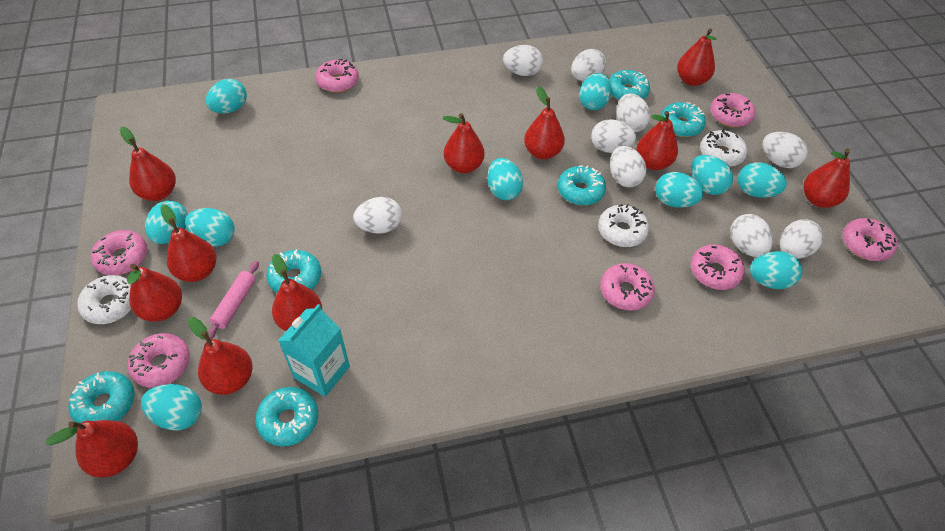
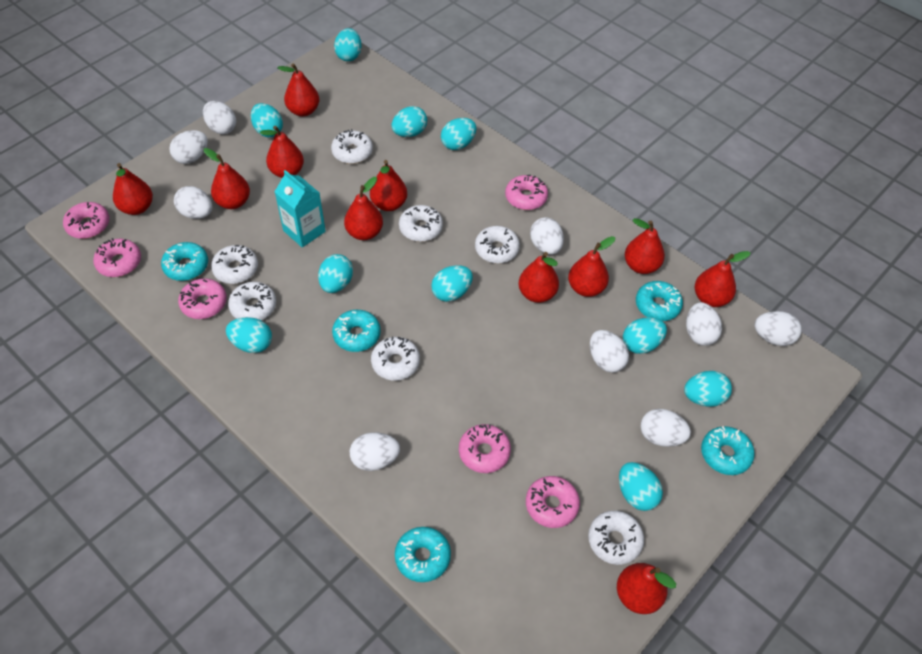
pink donut: 7 -> 6
pink rolling pin: 1 -> 0
turquoise donut: 6 -> 5
white donut: 3 -> 7

